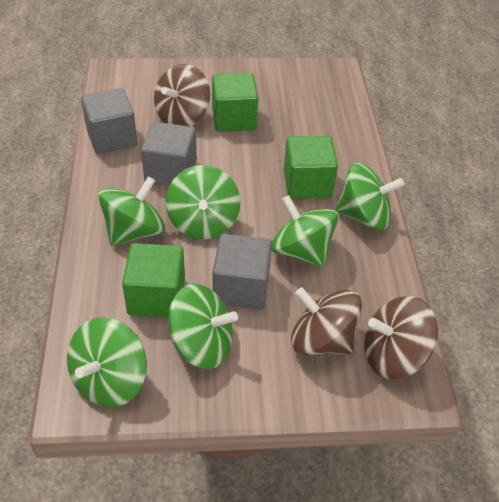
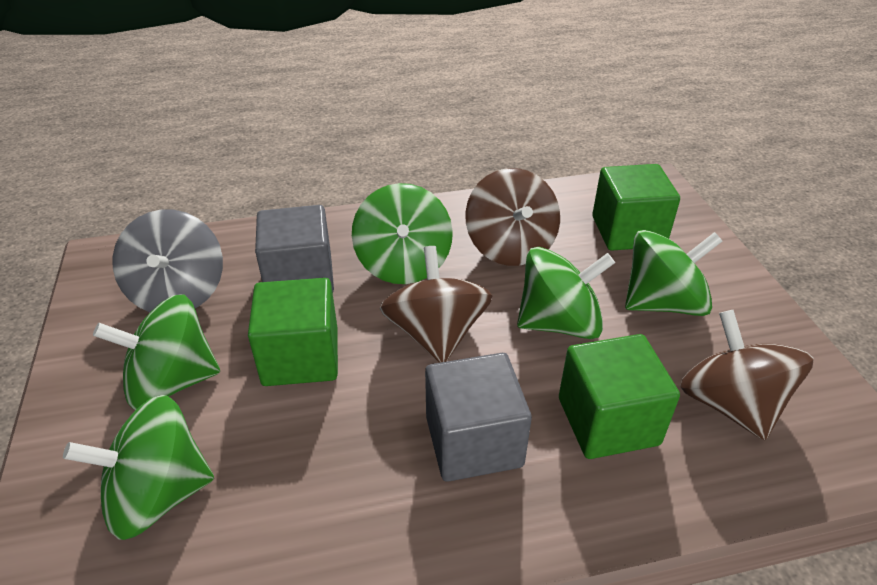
green spinning top: 6 -> 5
grey cube: 3 -> 2
grey spinning top: 0 -> 1

